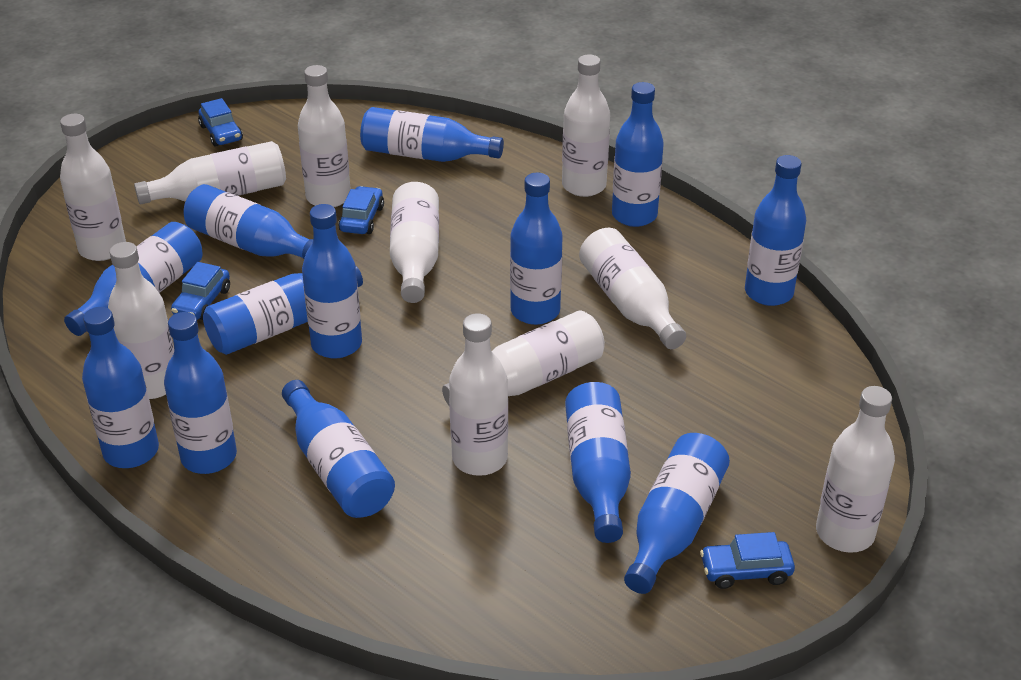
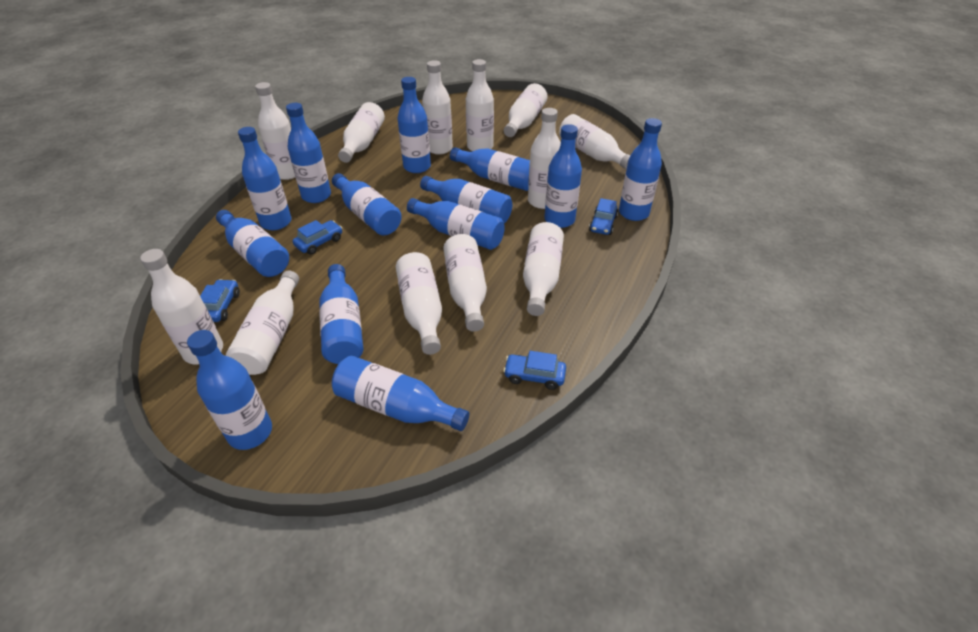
white bottle: 10 -> 12

